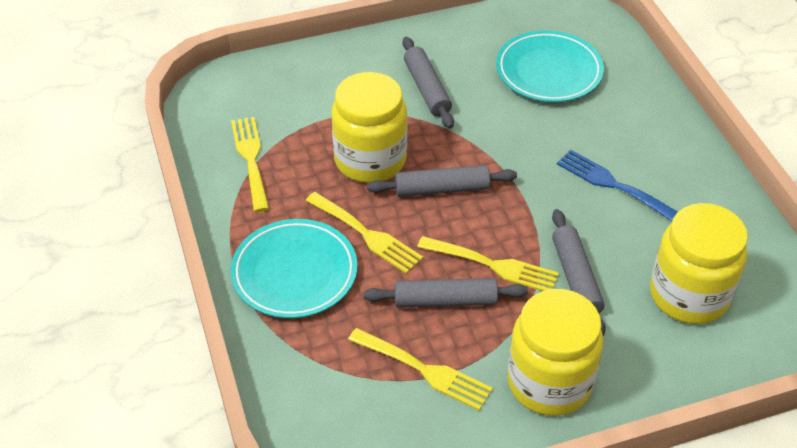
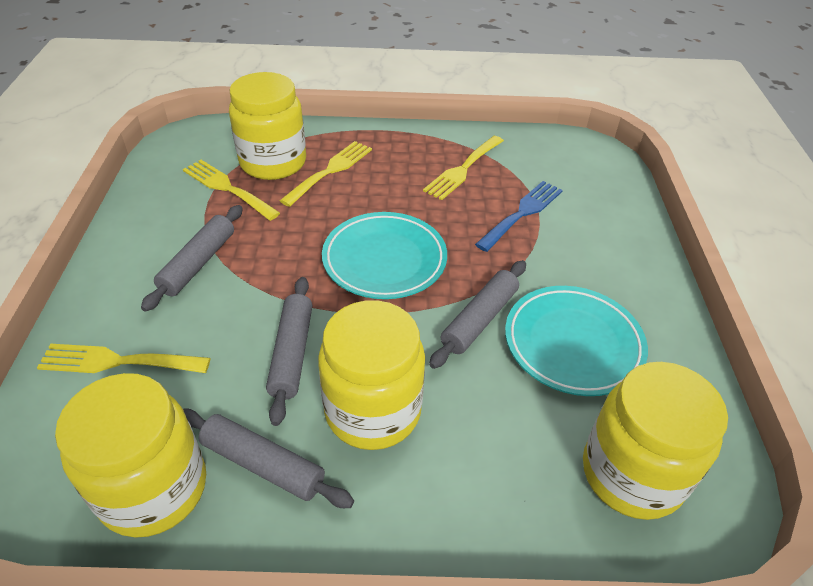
yellow jar: 3 -> 4

